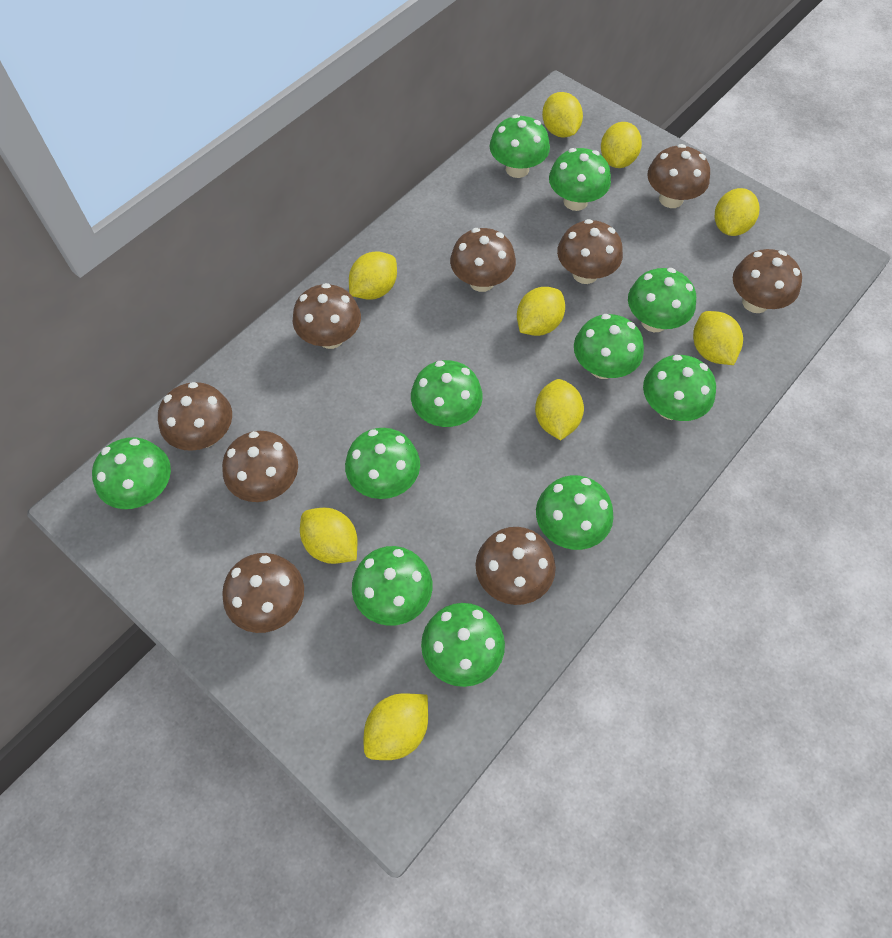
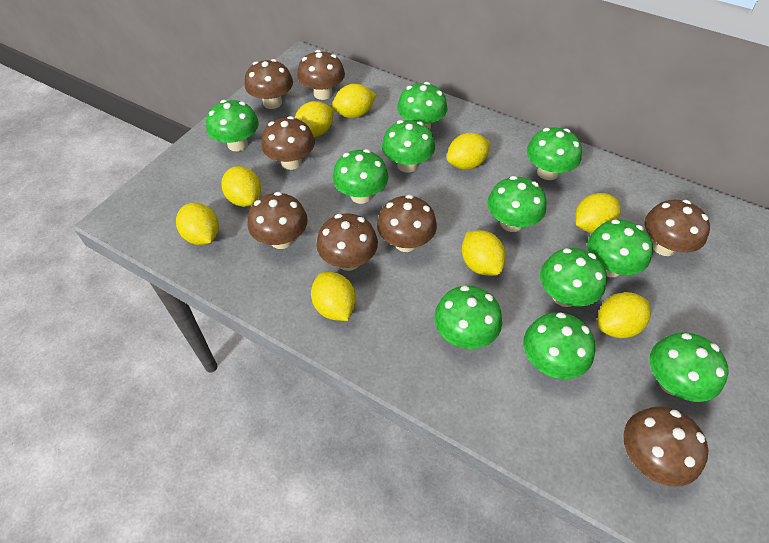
brown mushroom: 9 -> 8

